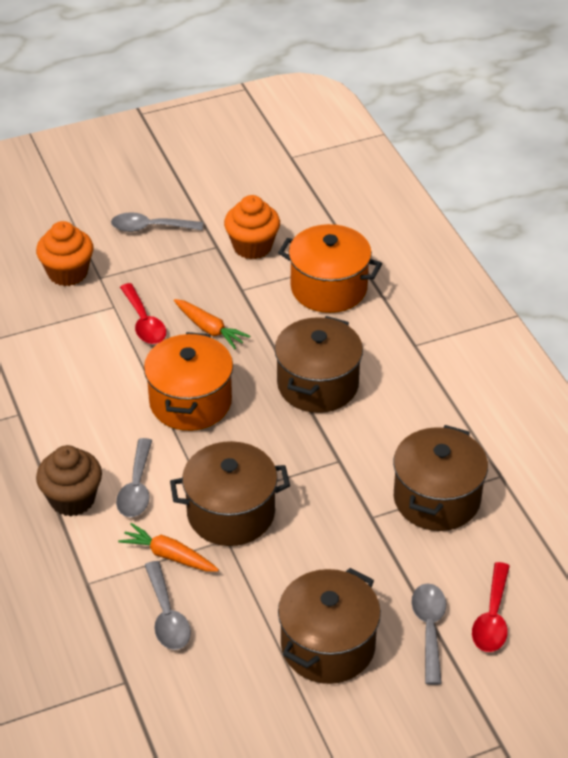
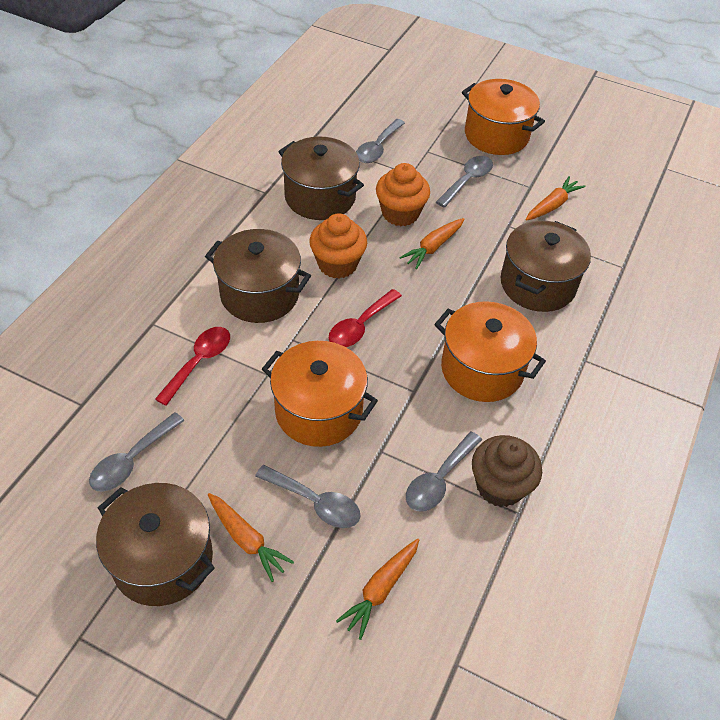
grey spoon: 4 -> 5
orange carrot: 2 -> 4
orange pot: 2 -> 3

